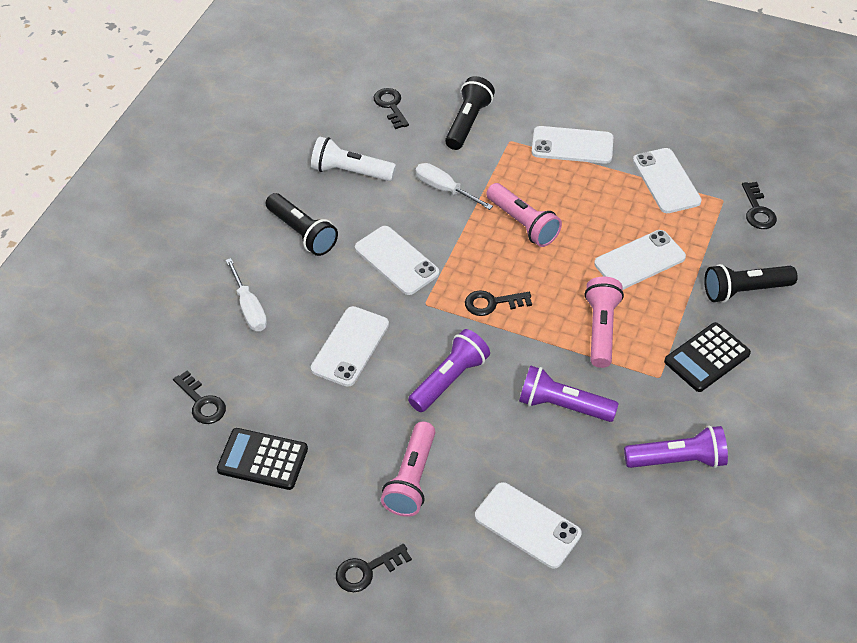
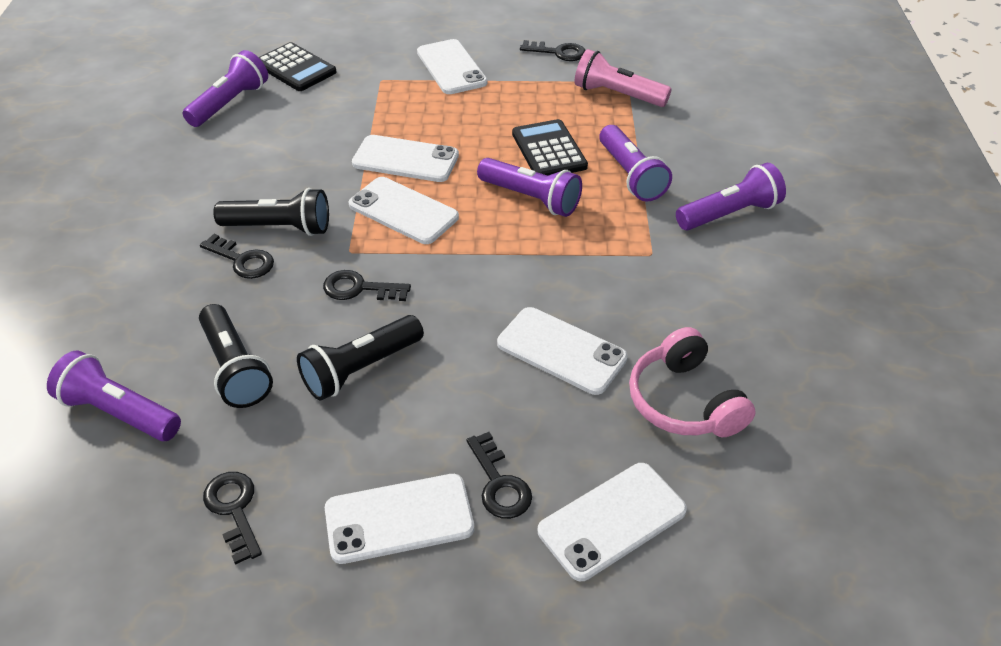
pink flashlight: 3 -> 1
pink headphones: 0 -> 1
purple flashlight: 3 -> 5
white flashlight: 1 -> 0
white screwdriver: 2 -> 0

